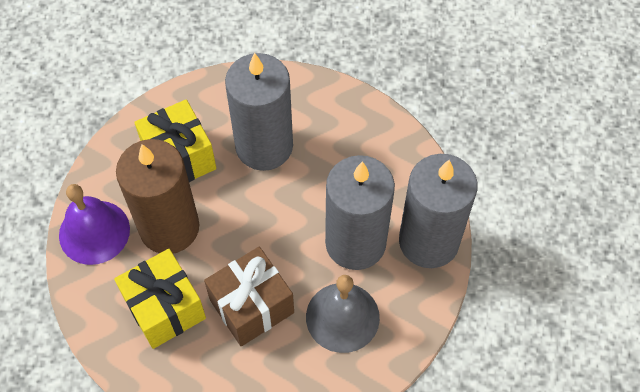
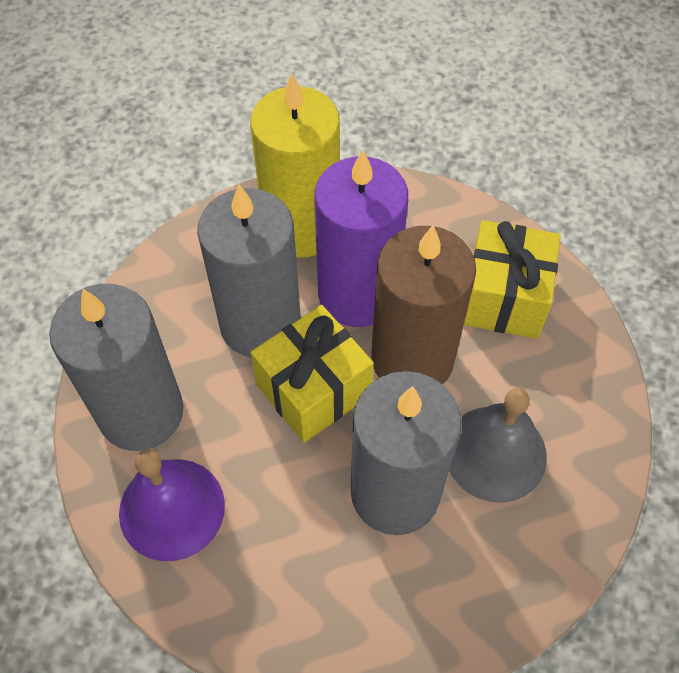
brown gift: 1 -> 0
purple candle: 0 -> 1
yellow candle: 0 -> 1

